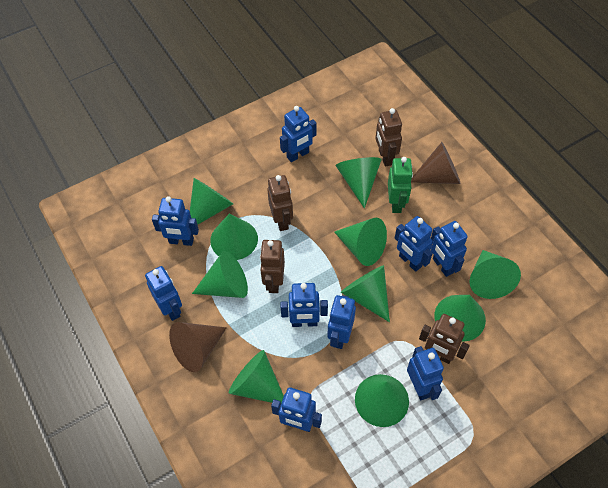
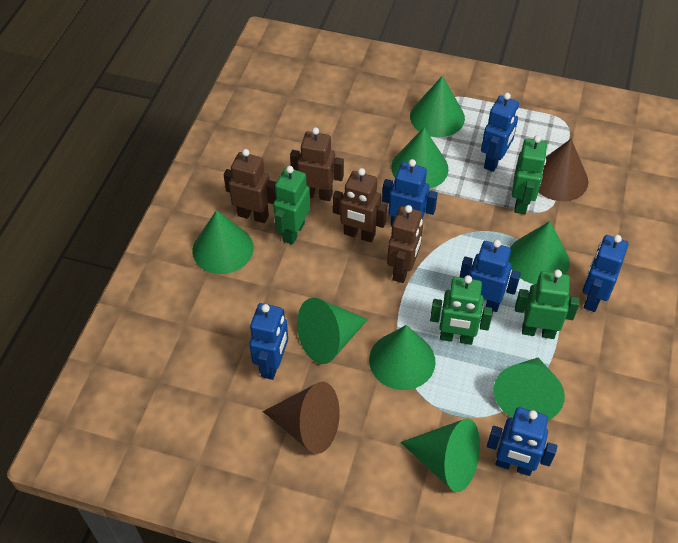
blue robot: 9 -> 6
green cone: 10 -> 8
green robot: 1 -> 4

